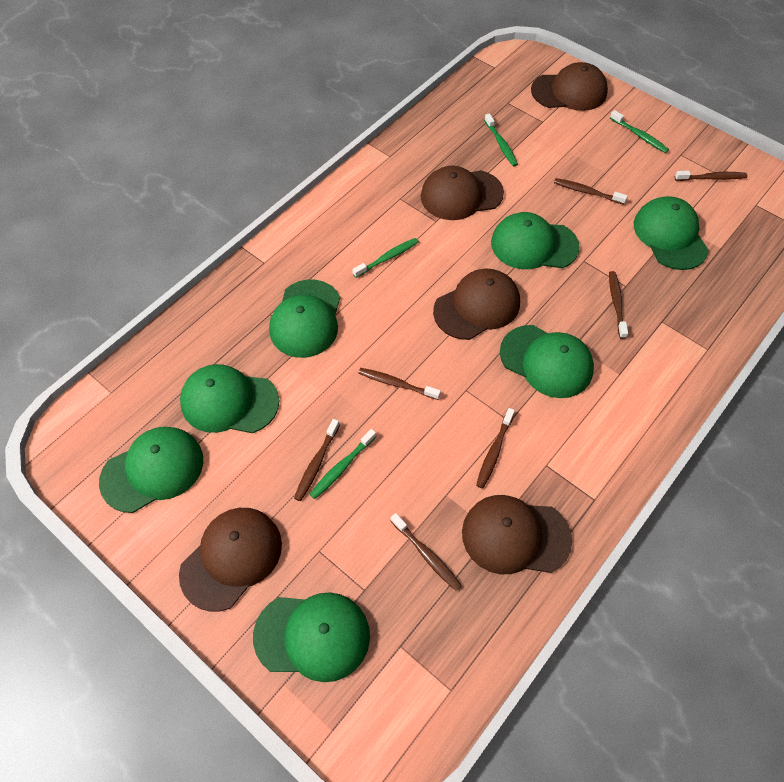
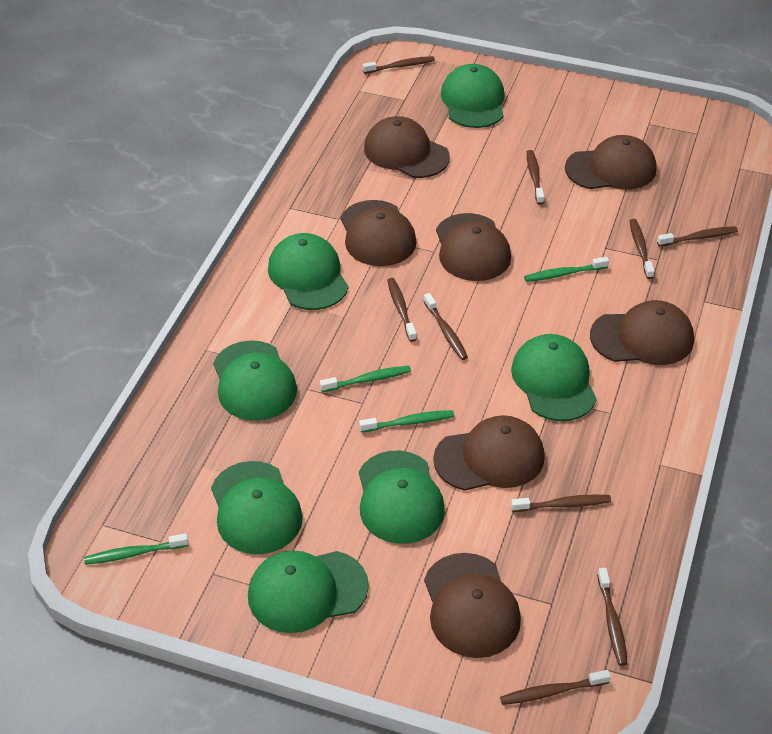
brown cap: 5 -> 7
brown toothbrush: 7 -> 9

